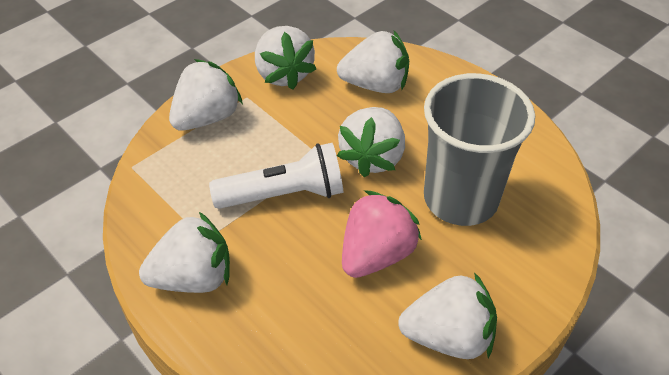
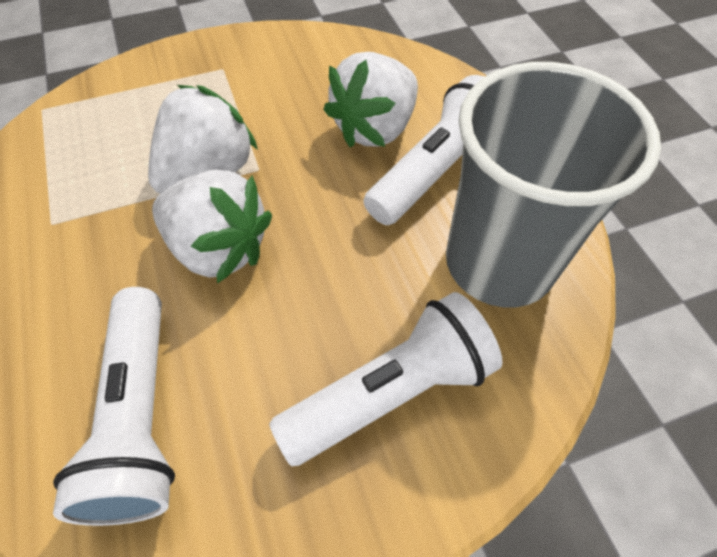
pink strawberry: 1 -> 0
white flashlight: 1 -> 3
white strawberry: 6 -> 3

